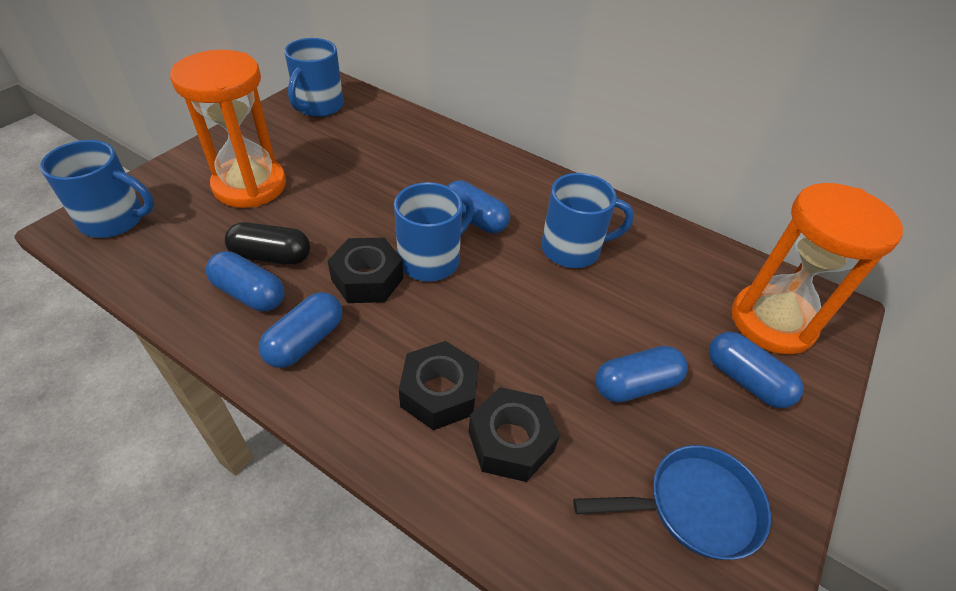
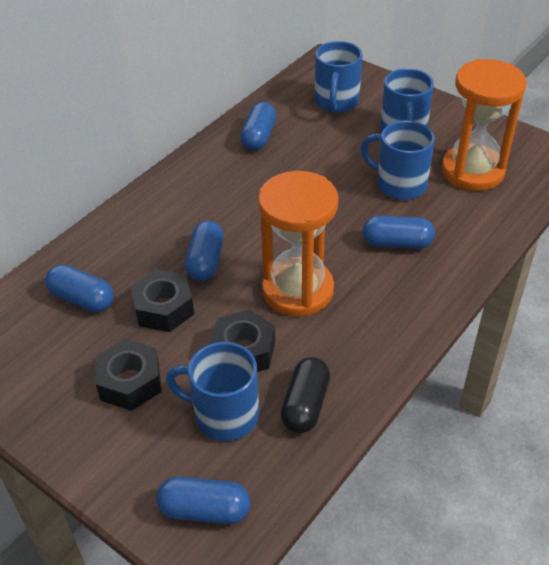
blue pan: 1 -> 0

